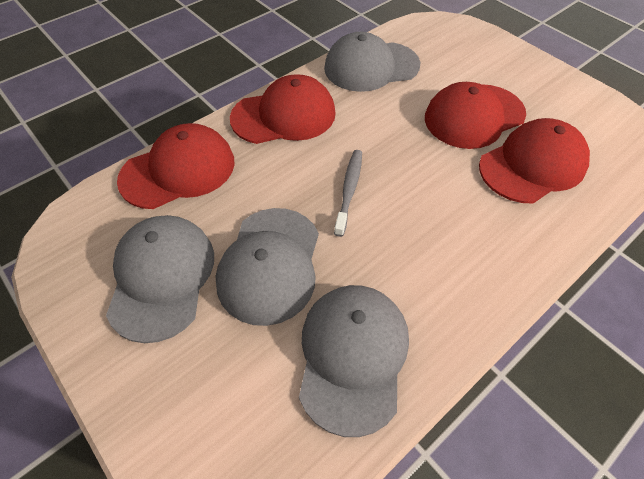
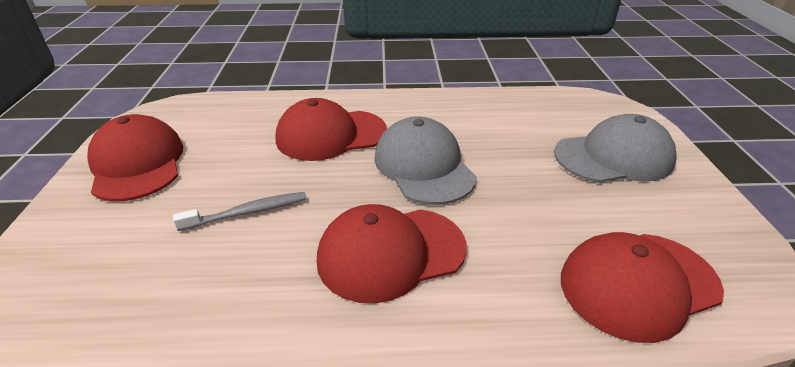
grey cap: 4 -> 2

